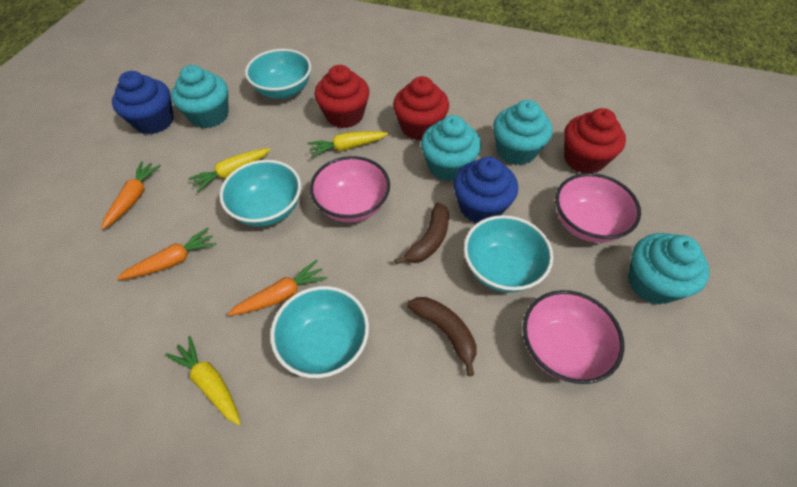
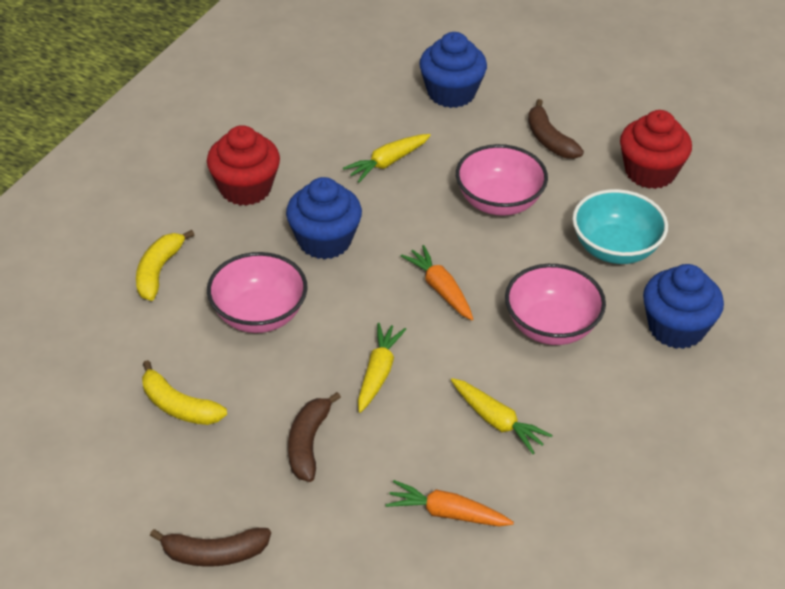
blue cupcake: 2 -> 3
brown banana: 2 -> 3
orange carrot: 3 -> 2
red cupcake: 3 -> 2
turquoise bowl: 4 -> 1
turquoise cupcake: 4 -> 0
yellow banana: 0 -> 2

